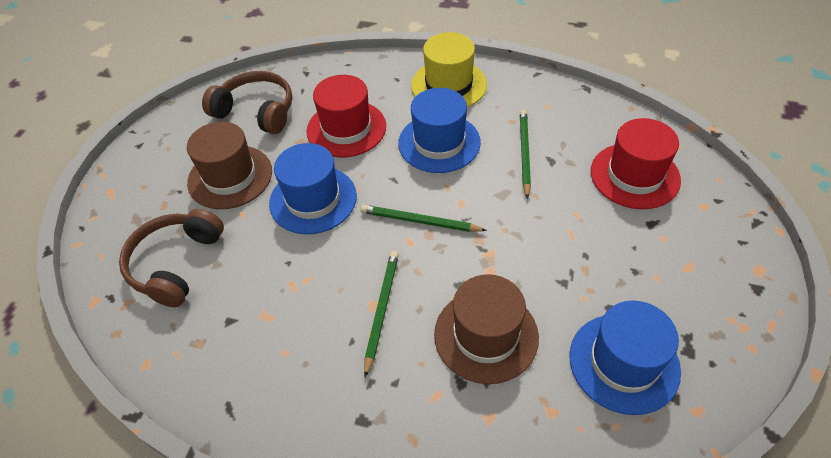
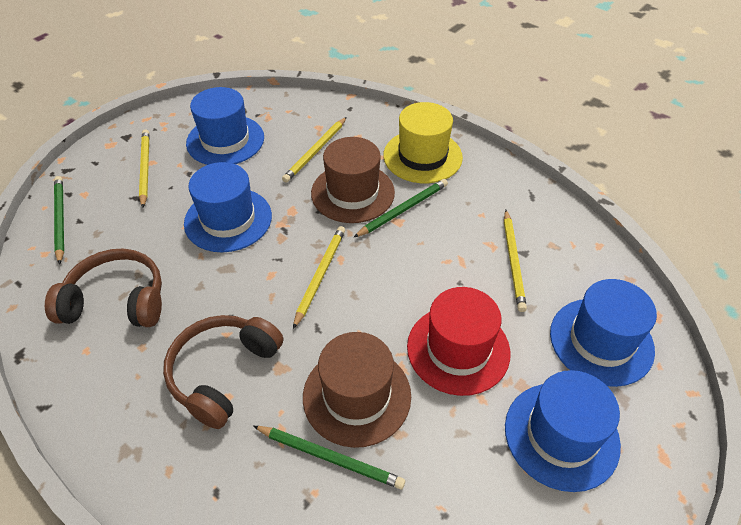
blue hat: 3 -> 4
red hat: 2 -> 1
yellow pencil: 0 -> 4

